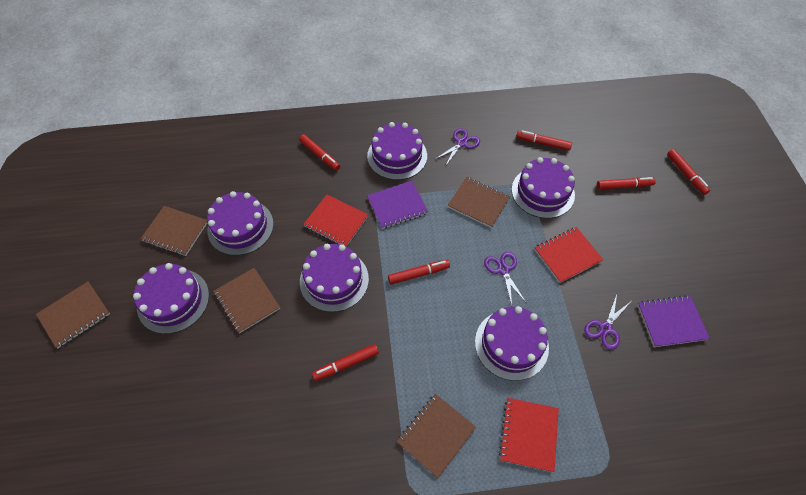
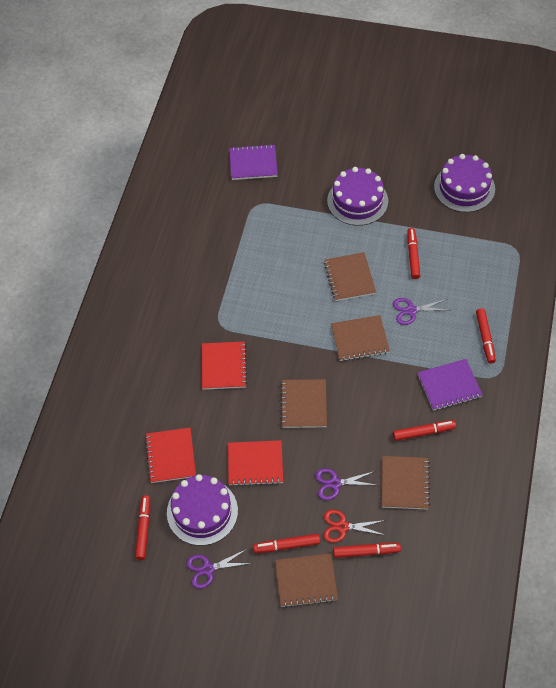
purple cake: 6 -> 3
red scissors: 0 -> 1

